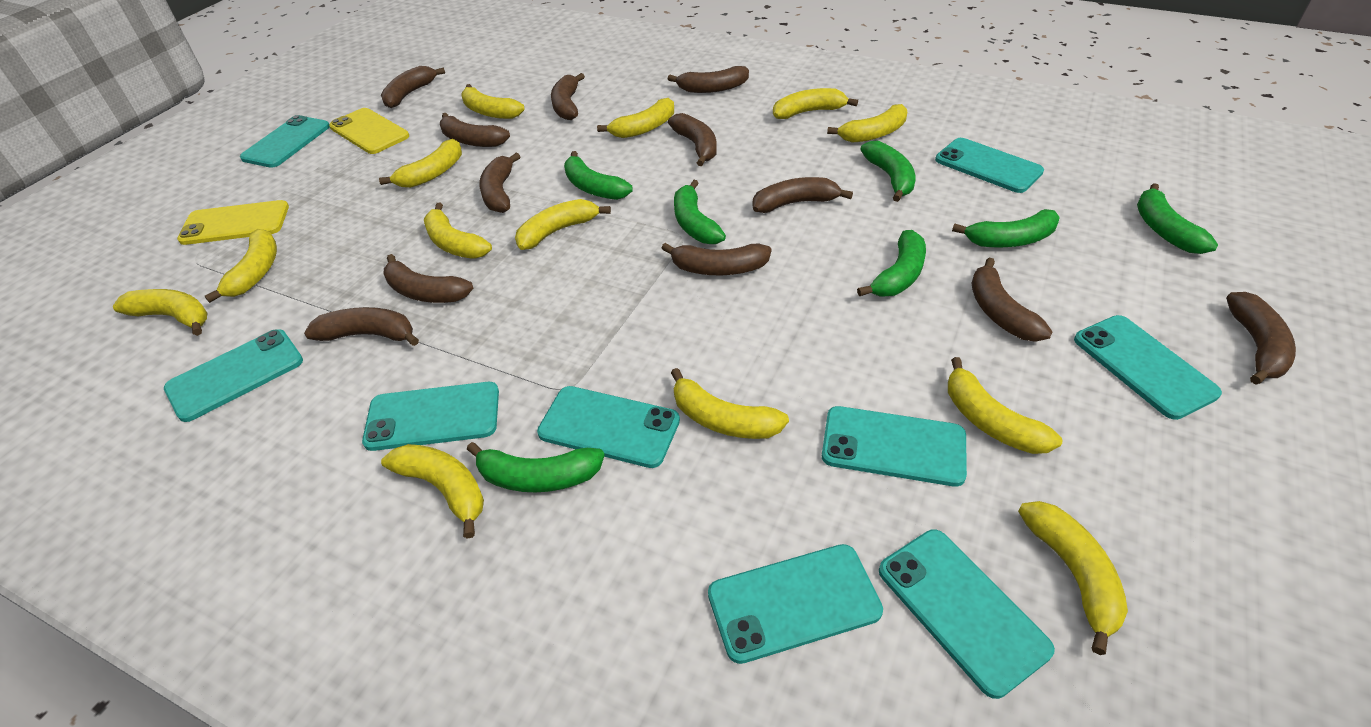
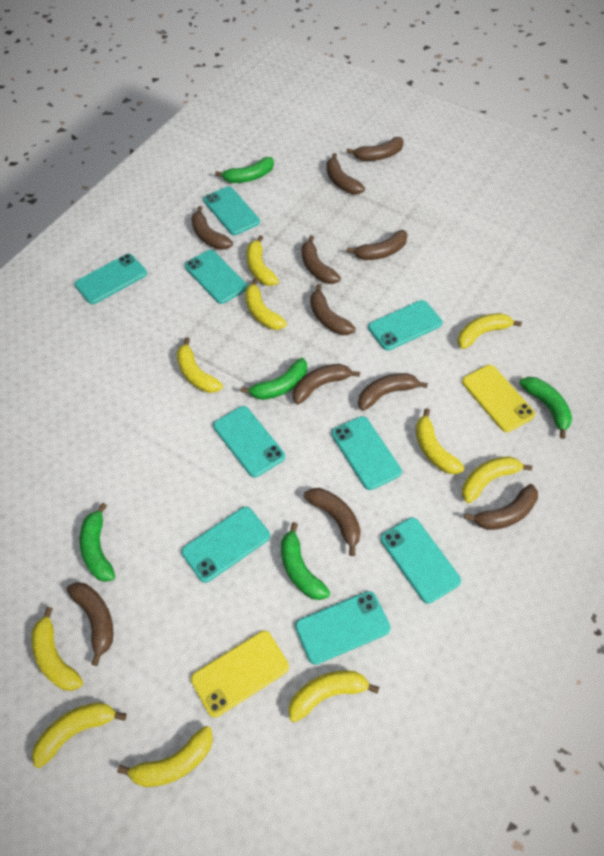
brown banana: 12 -> 11
green banana: 7 -> 5
yellow banana: 13 -> 10

